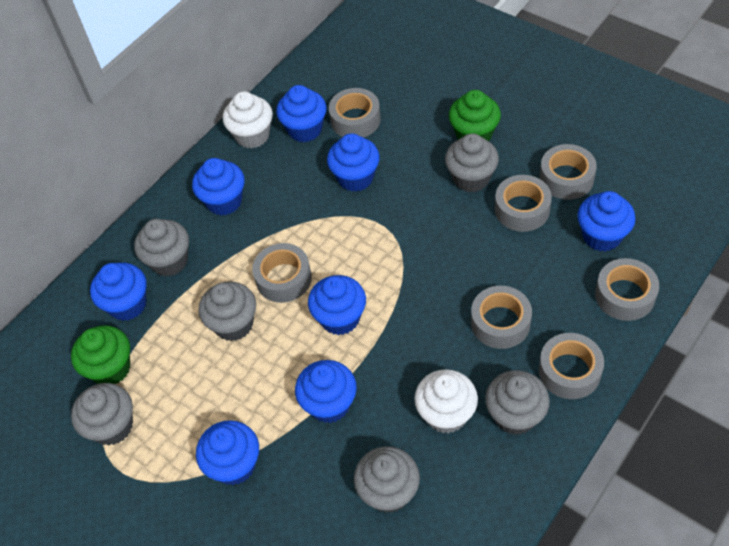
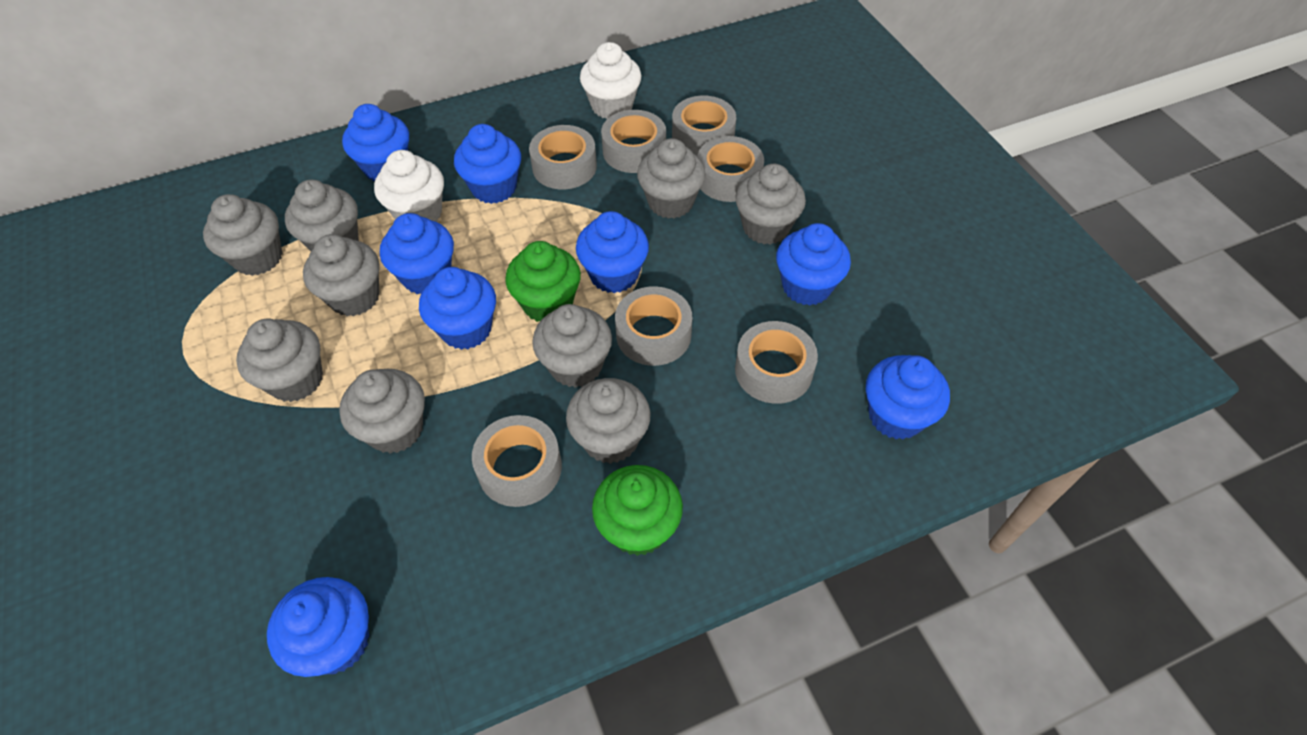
grey cupcake: 6 -> 9

